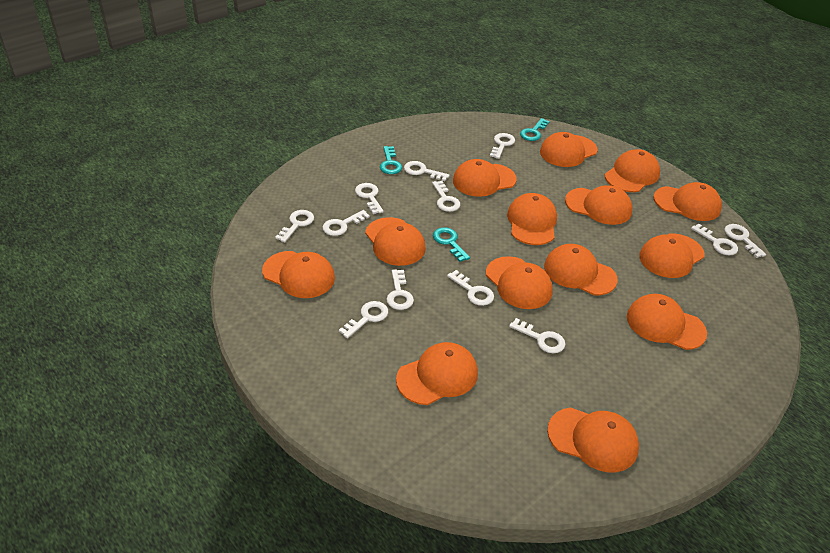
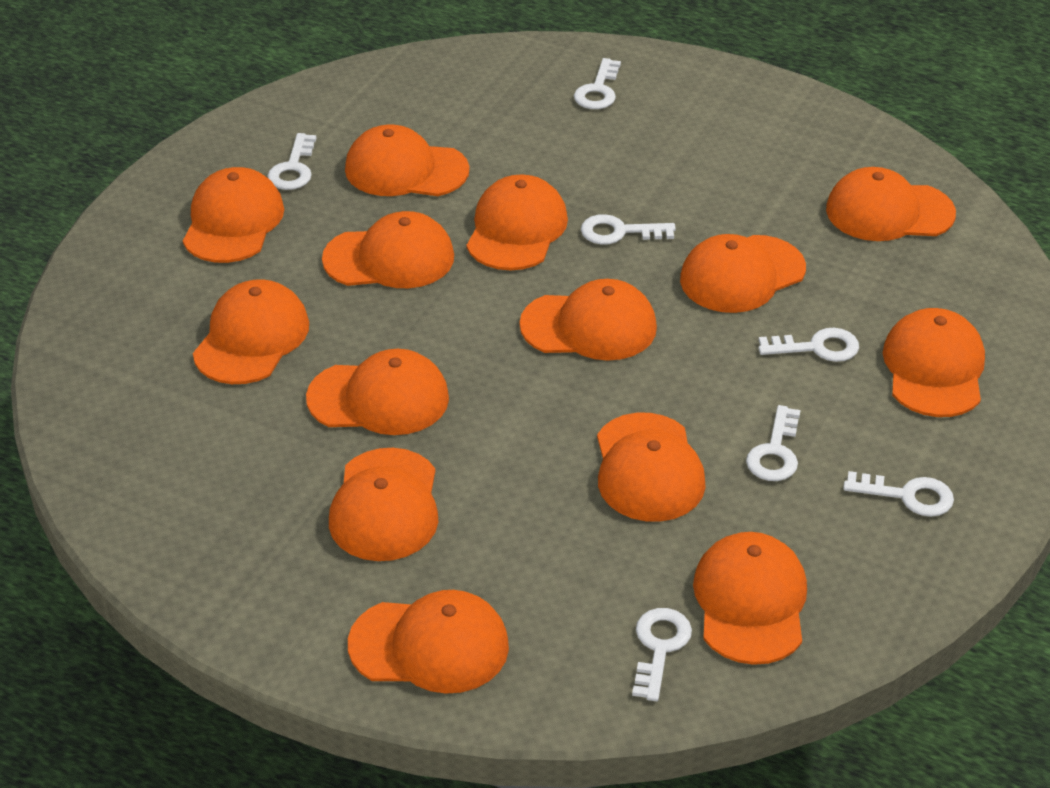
turquoise key: 3 -> 0
white key: 12 -> 7

